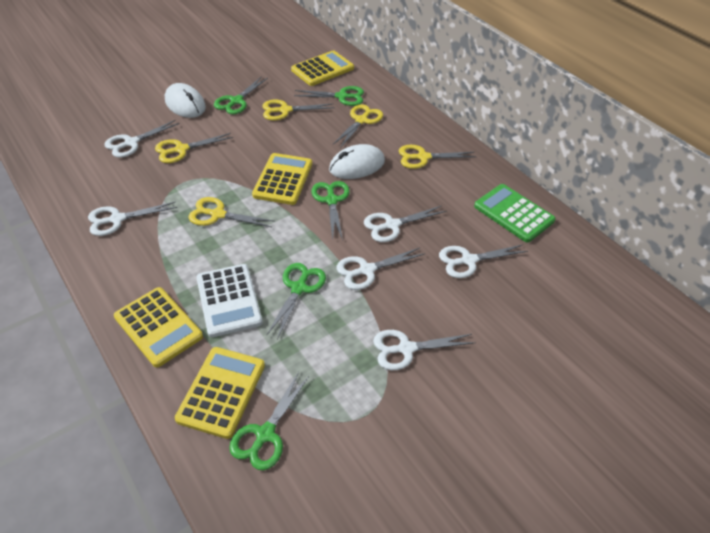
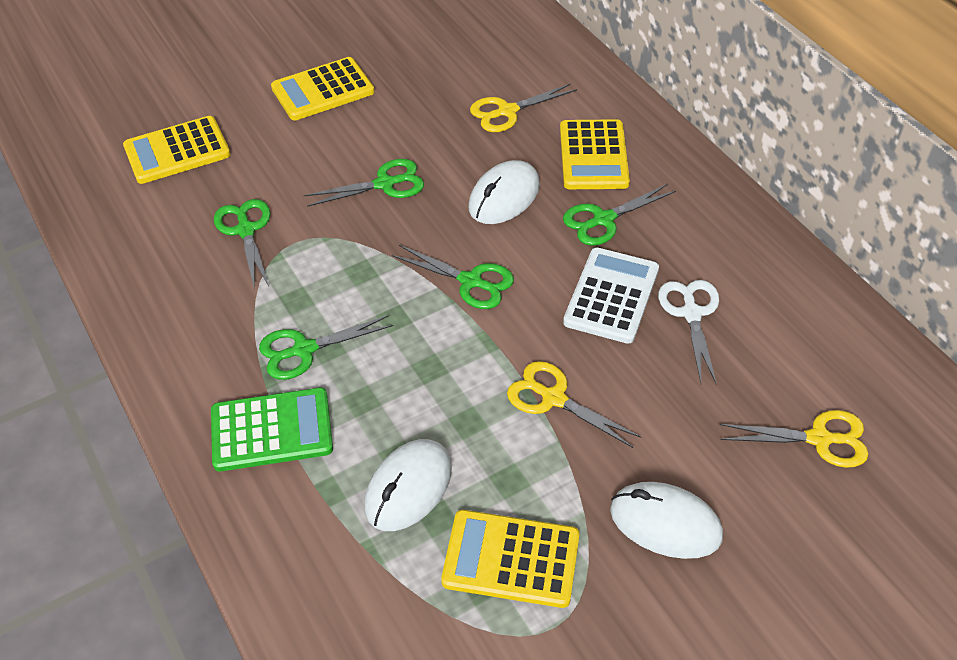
white mouse: 2 -> 3
white scissors: 6 -> 1
yellow scissors: 5 -> 3

